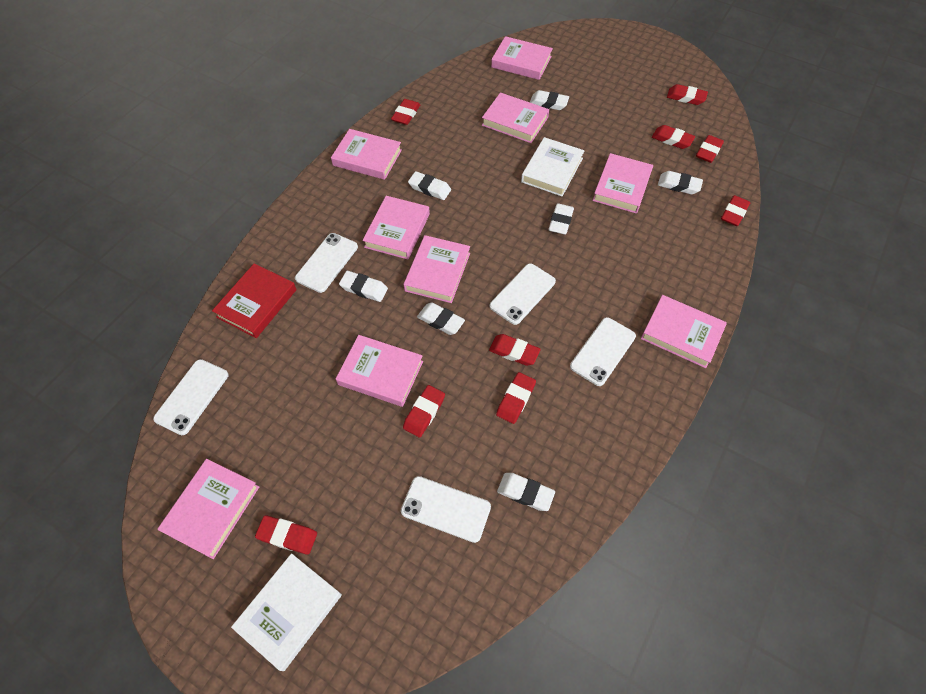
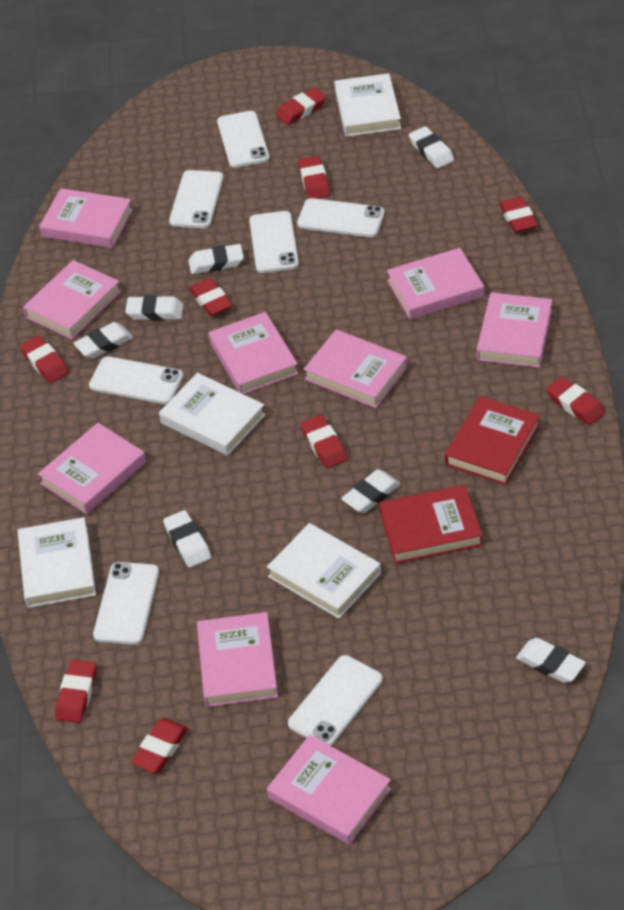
red book: 1 -> 2
white book: 2 -> 4
white phone: 5 -> 7

